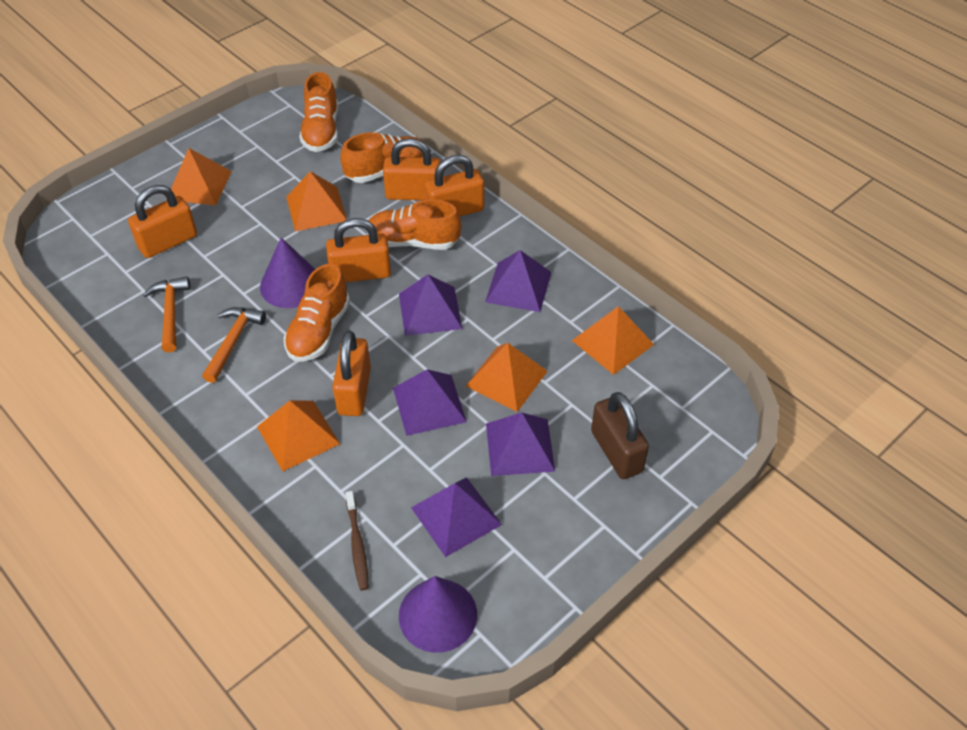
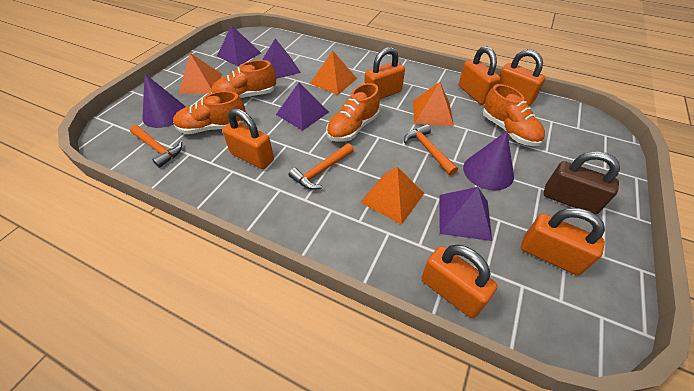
brown toothbrush: 1 -> 0
orange hammer: 2 -> 3
orange padlock: 5 -> 6
orange pyramid: 5 -> 4
purple pyramid: 5 -> 4

